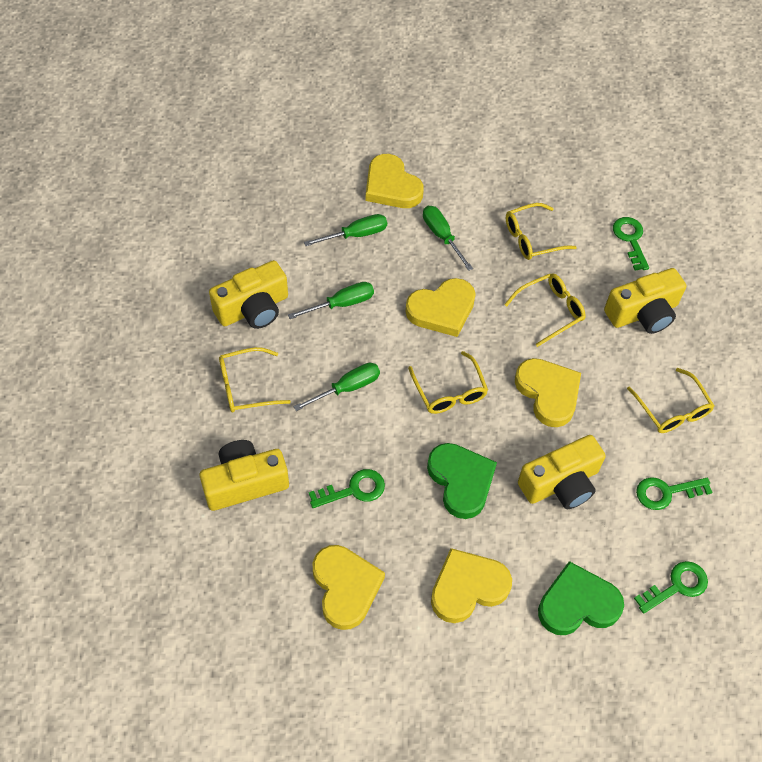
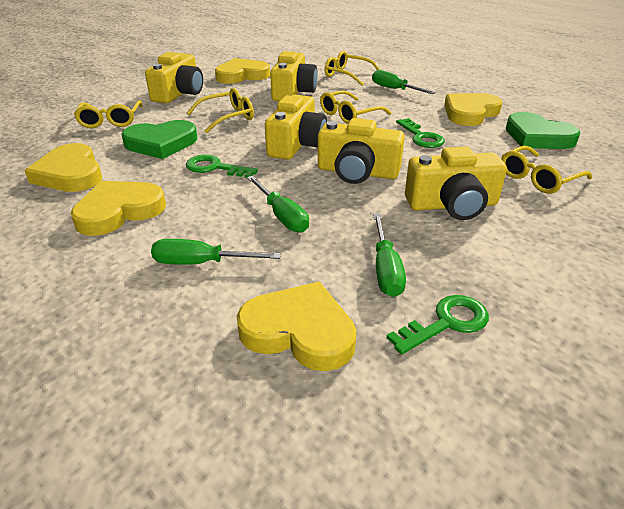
green key: 4 -> 3
yellow camera: 4 -> 5

